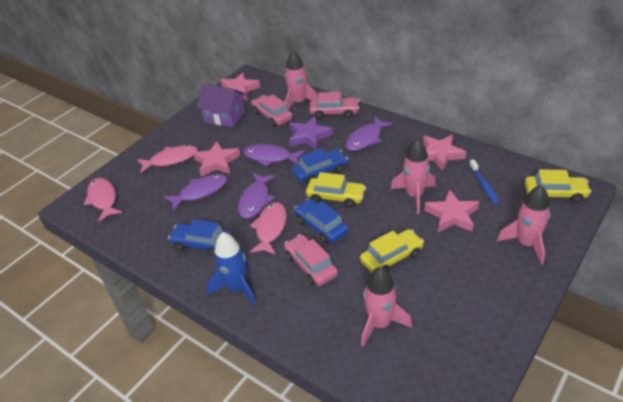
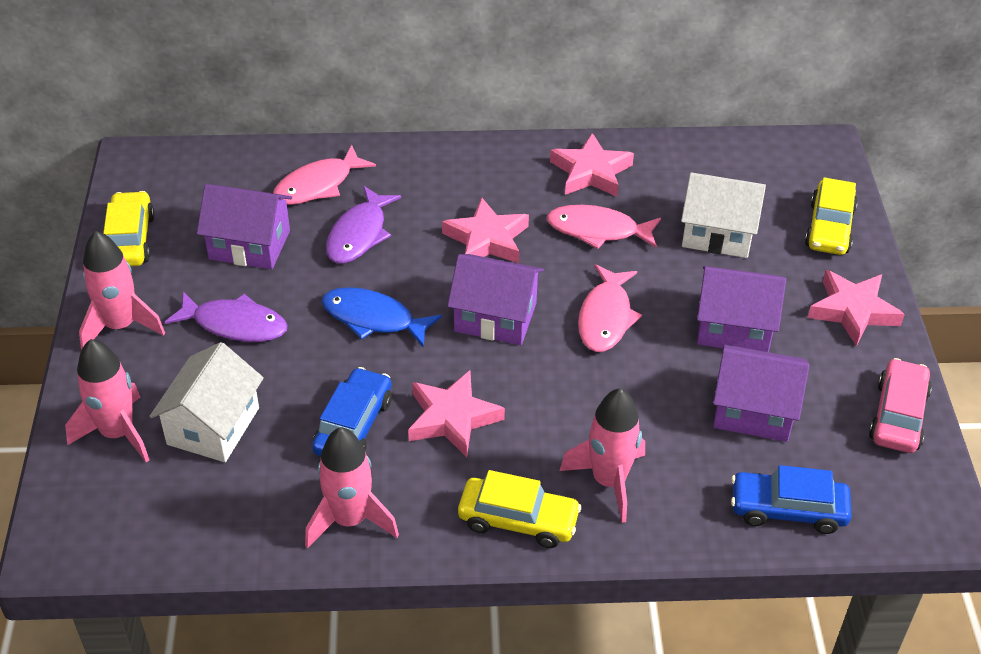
blue car: 3 -> 2
blue fish: 0 -> 1
blue rocket: 1 -> 0
blue toothbrush: 1 -> 0
pink car: 3 -> 1
purple fish: 4 -> 2
purple house: 1 -> 4
purple star: 1 -> 0
white house: 0 -> 2

